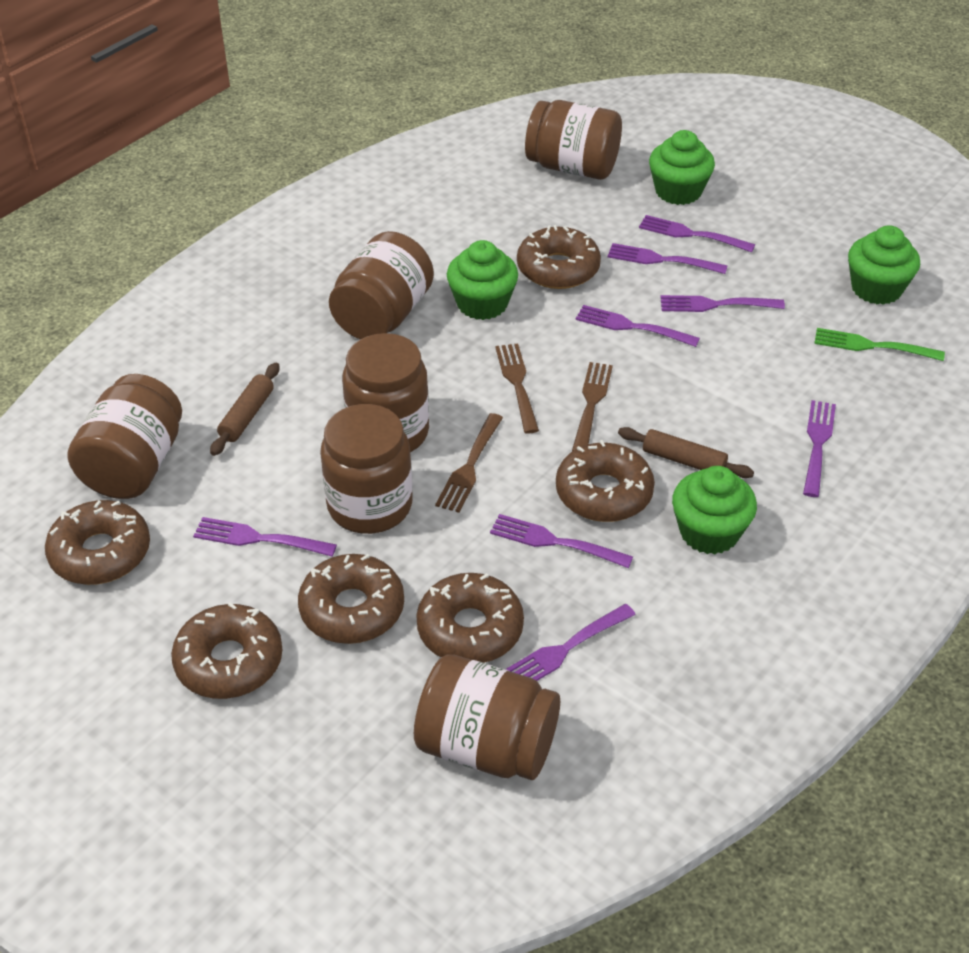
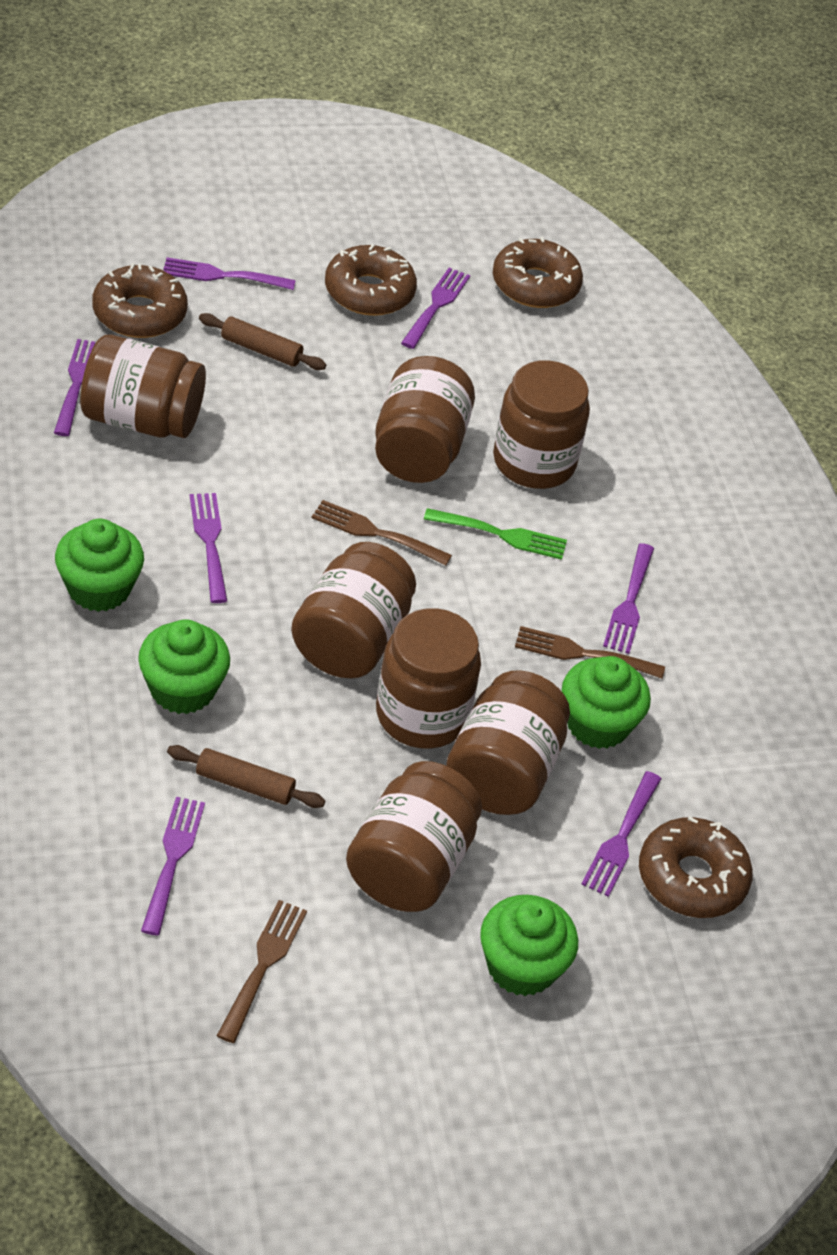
brown donut: 6 -> 4
brown jar: 6 -> 7
purple fork: 8 -> 7

